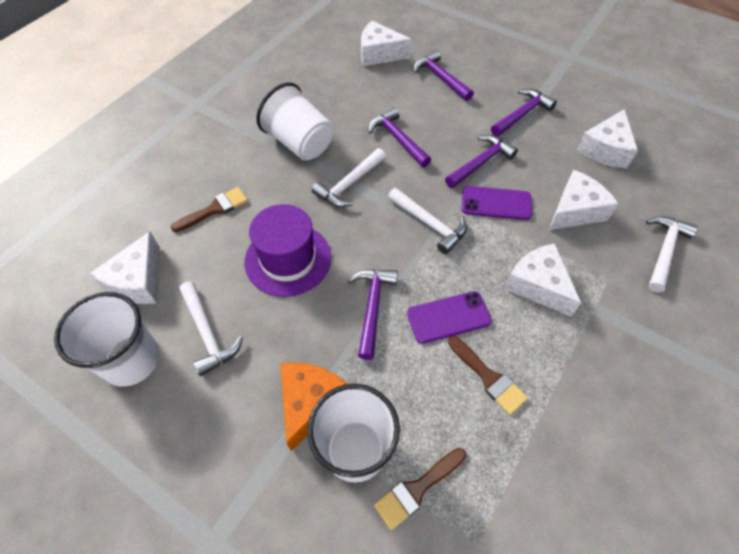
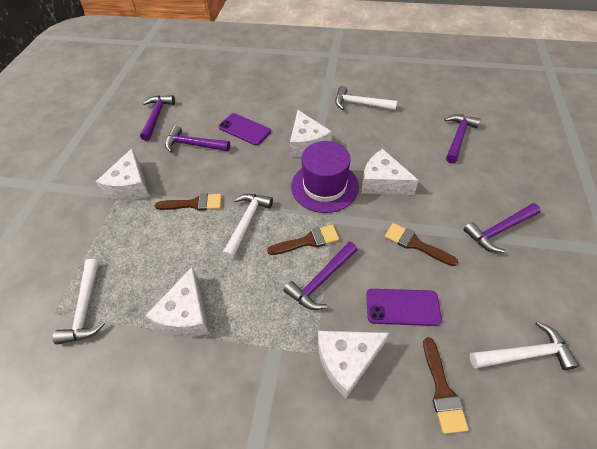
brown brush: 3 -> 4
orange cheese: 1 -> 0
white cup: 3 -> 0

